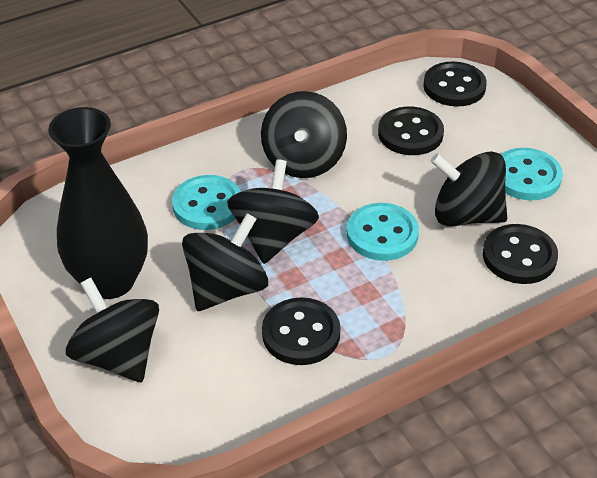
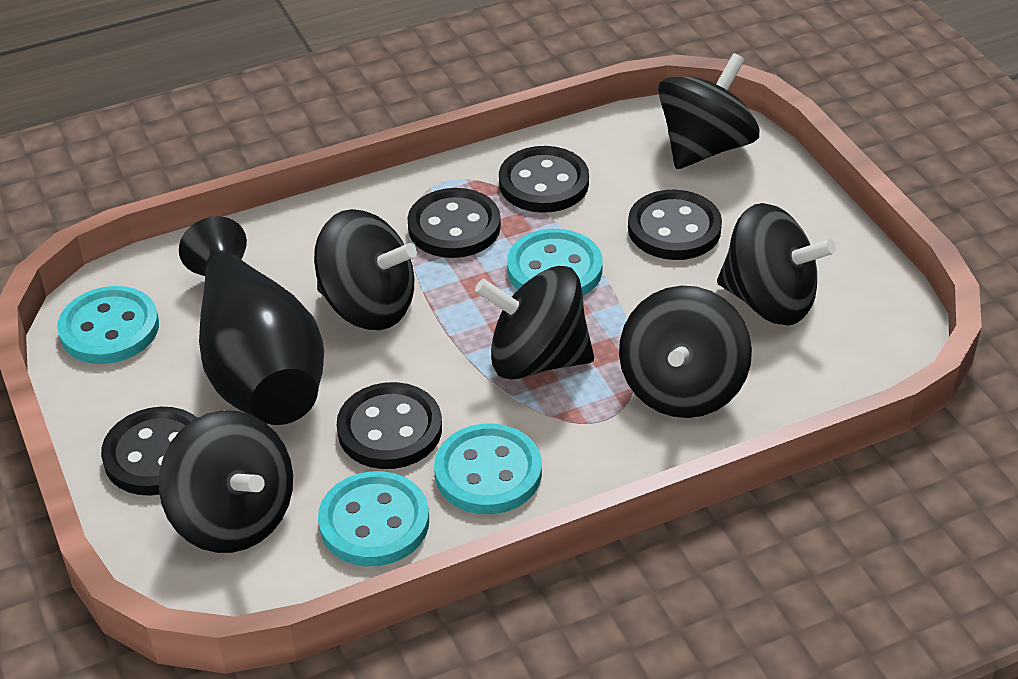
black button: 4 -> 5
black spinning top: 5 -> 6
turquoise button: 3 -> 4

